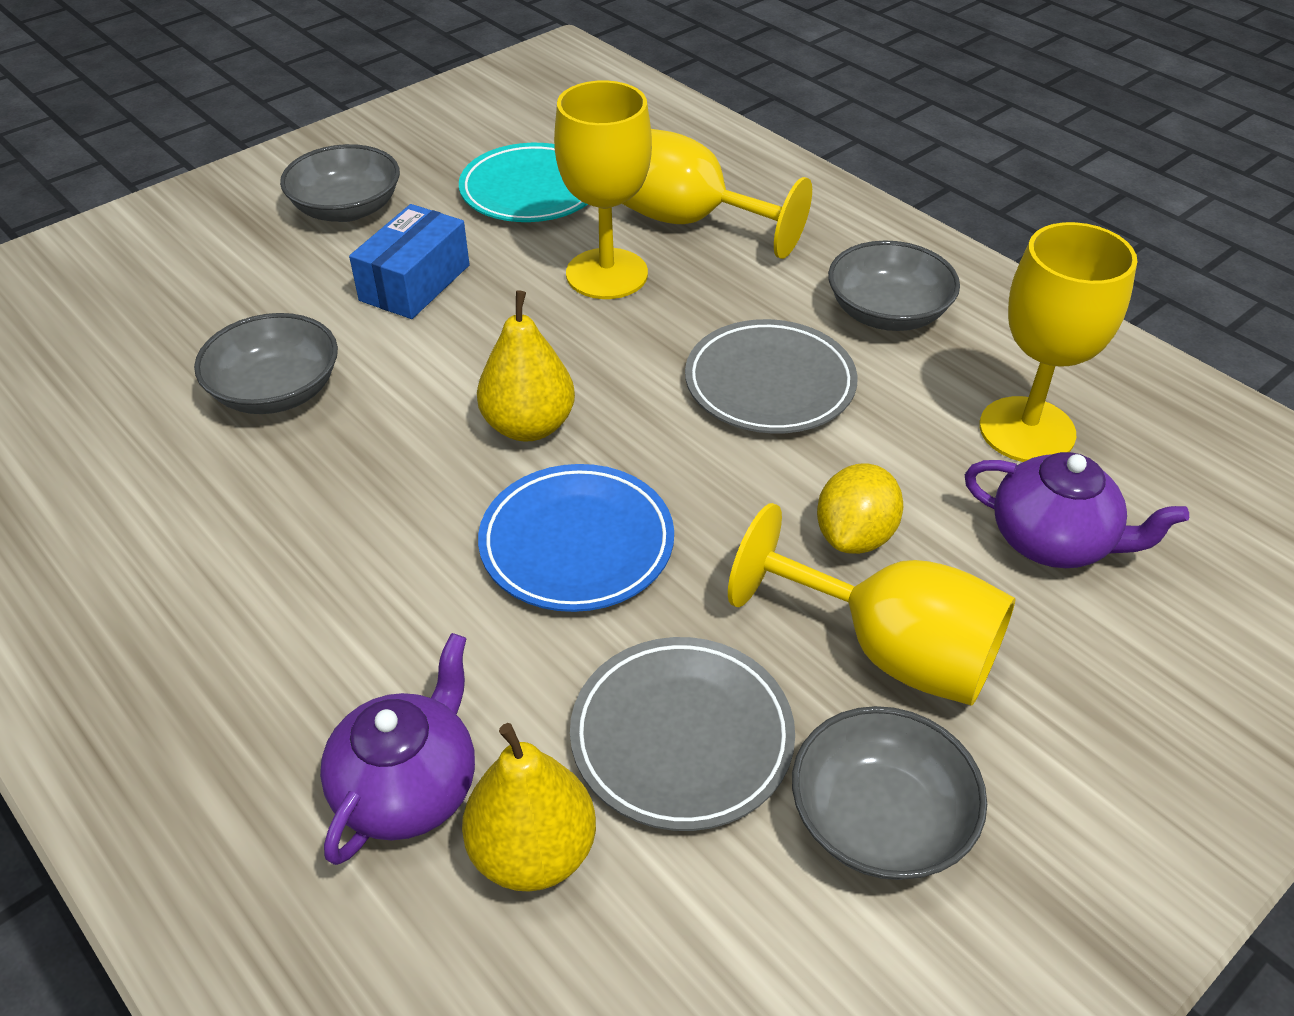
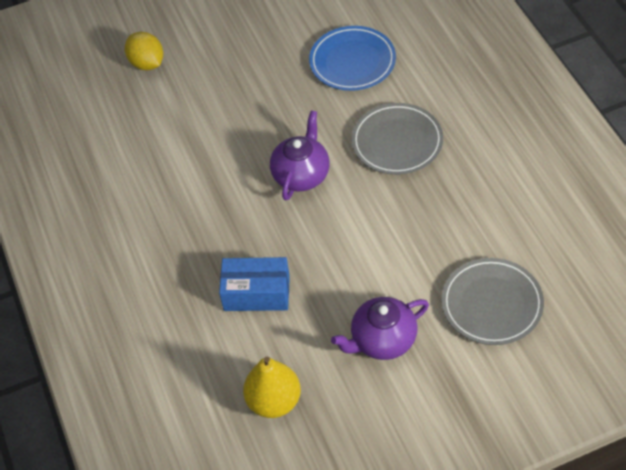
grey bowl: 4 -> 0
turquoise plate: 1 -> 0
yellow goblet: 4 -> 0
yellow pear: 2 -> 1

